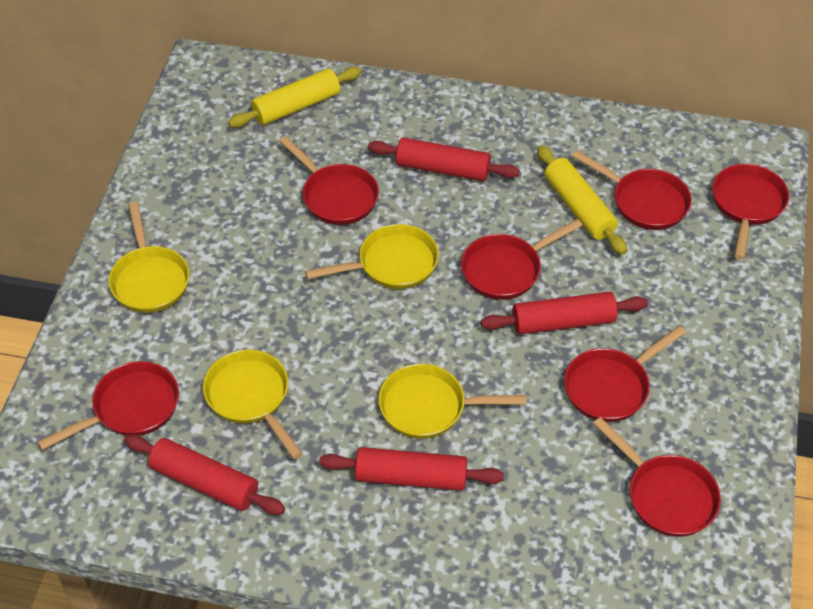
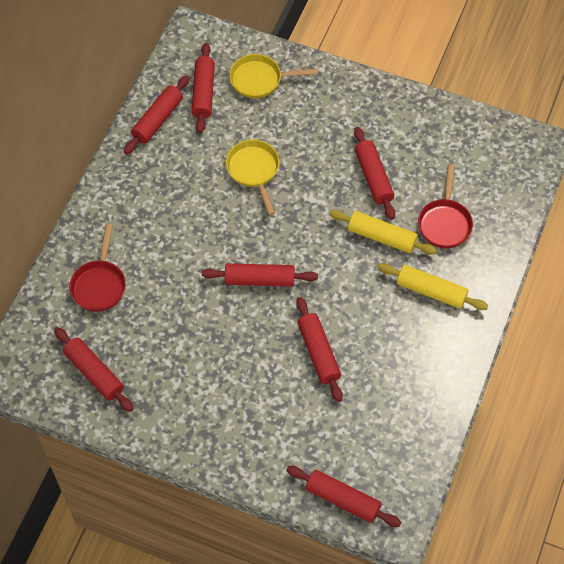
red pan: 7 -> 2
red rolling pin: 4 -> 7
yellow pan: 4 -> 2

